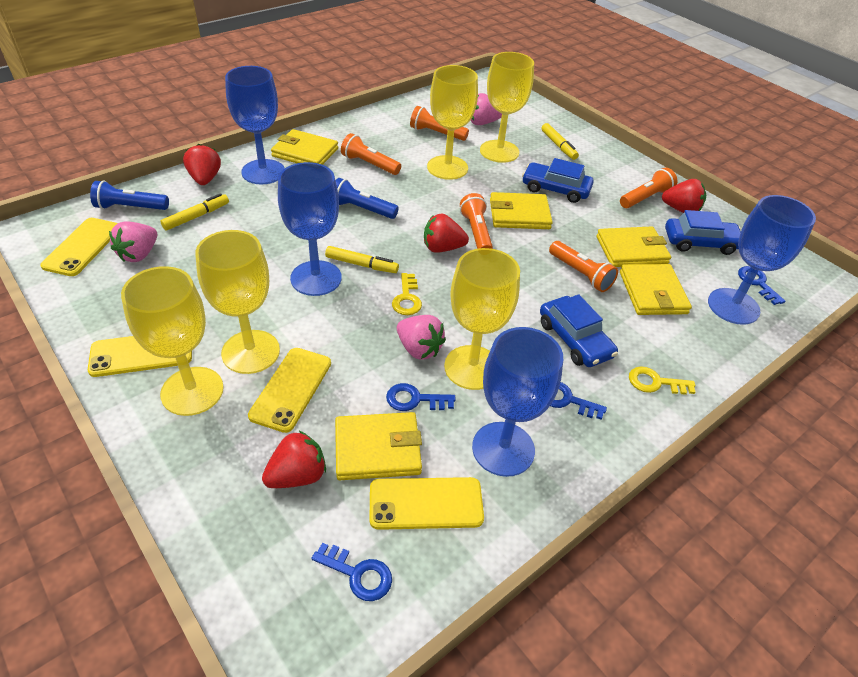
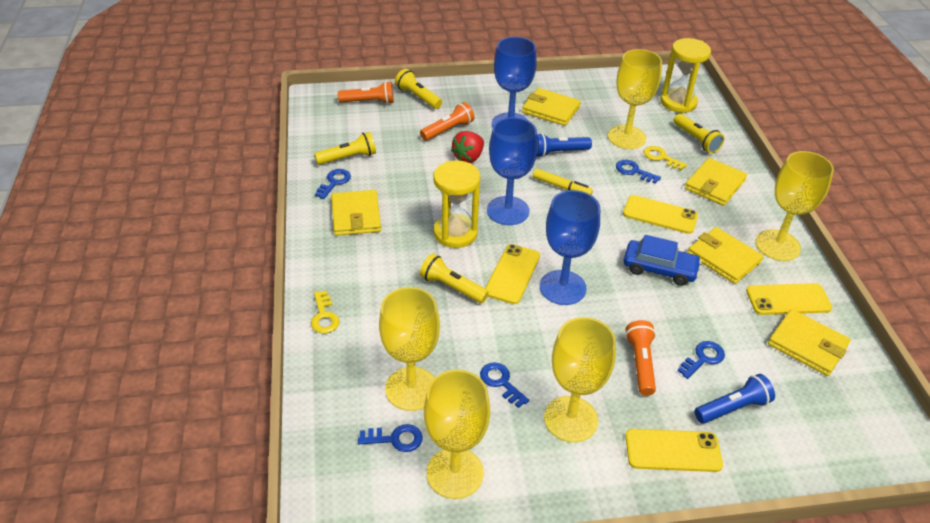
blue car: 3 -> 1
blue goblet: 4 -> 3
blue key: 4 -> 5
orange flashlight: 5 -> 3
pink strawberry: 3 -> 0
red strawberry: 4 -> 1
yellow flashlight: 0 -> 4
yellow hourglass: 0 -> 2
yellow marker: 3 -> 1

